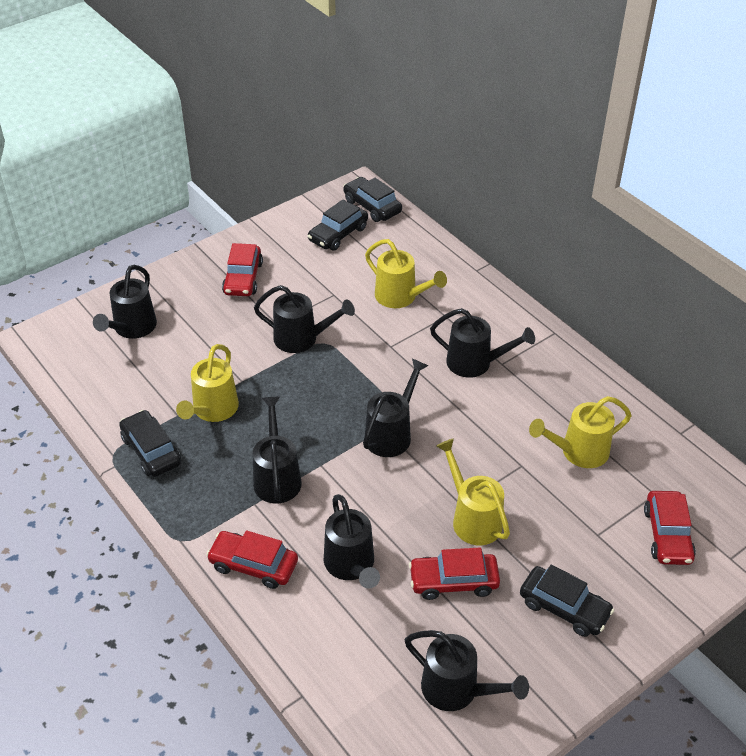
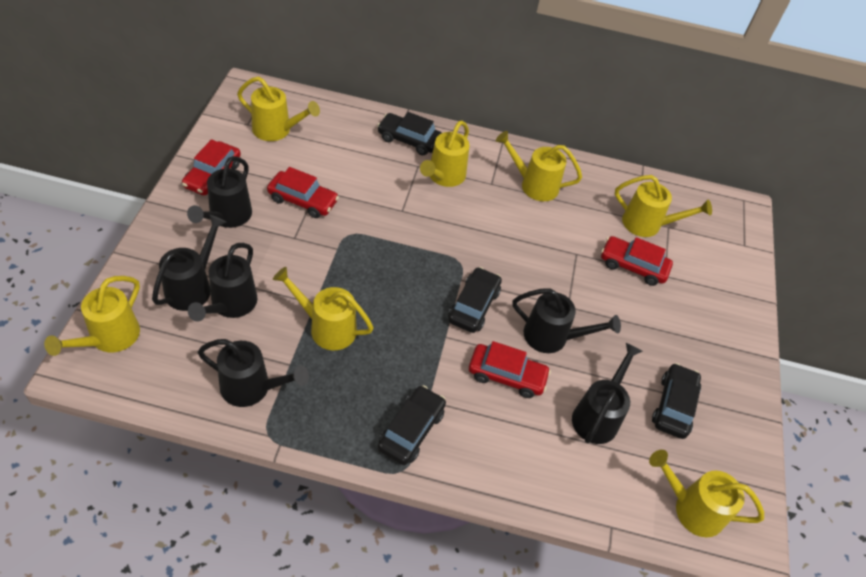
black watering can: 7 -> 6
yellow watering can: 4 -> 7

